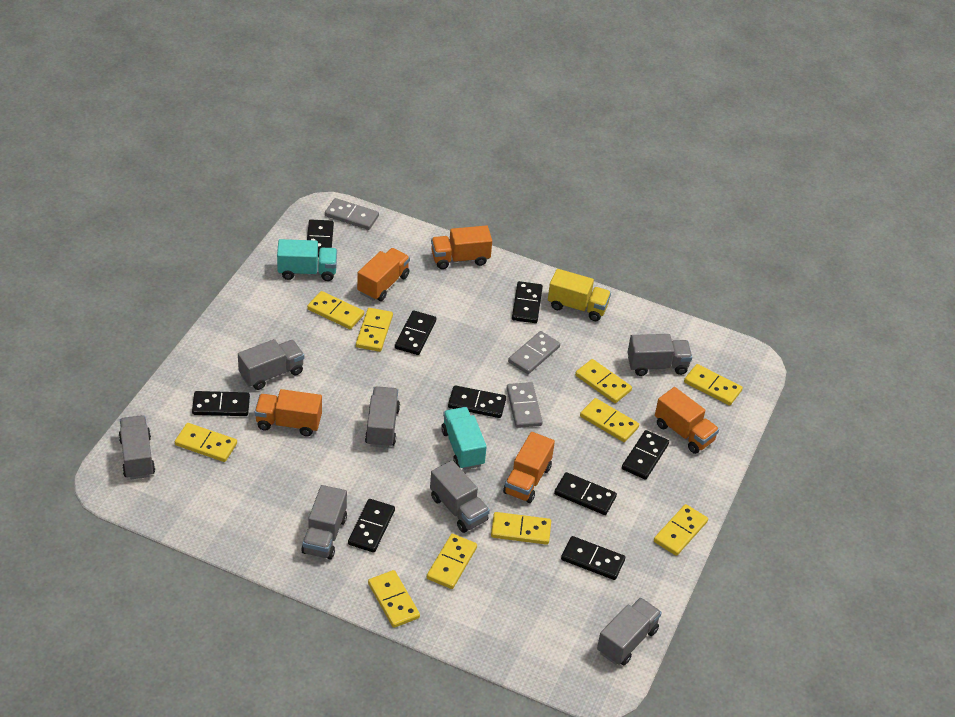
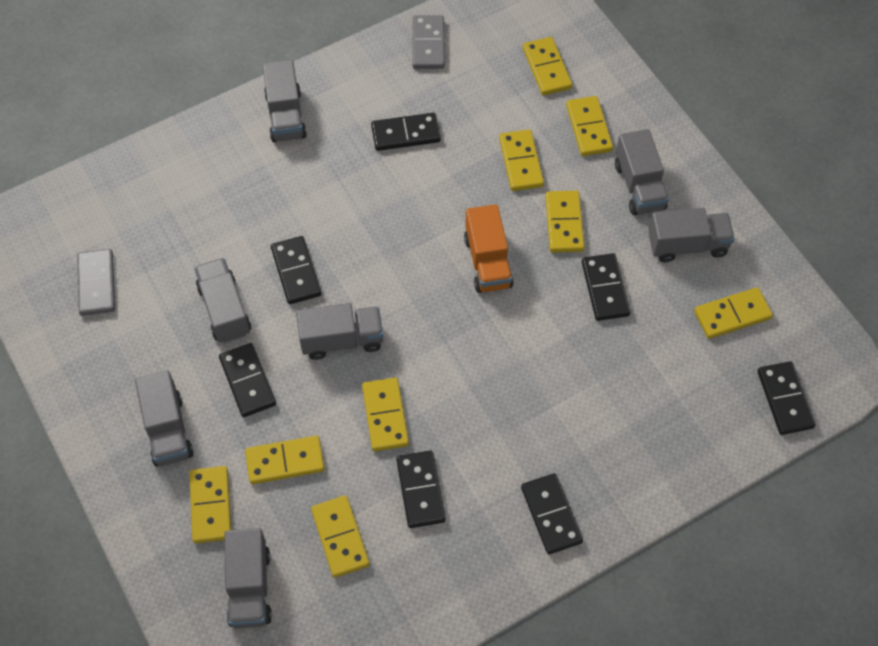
black domino: 9 -> 7
grey domino: 3 -> 2
orange truck: 5 -> 1
turquoise truck: 2 -> 0
yellow domino: 10 -> 9
yellow truck: 1 -> 0

